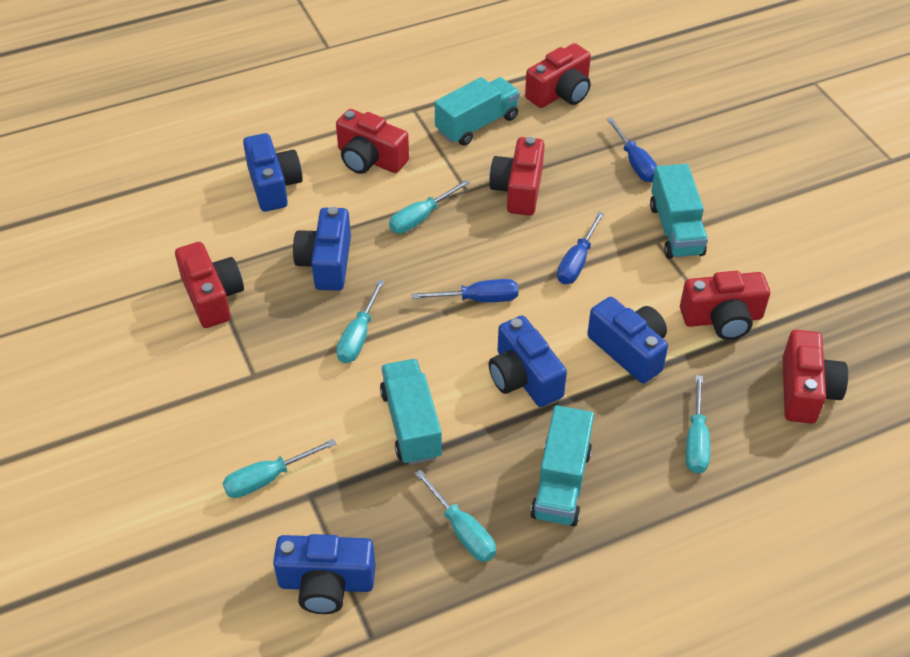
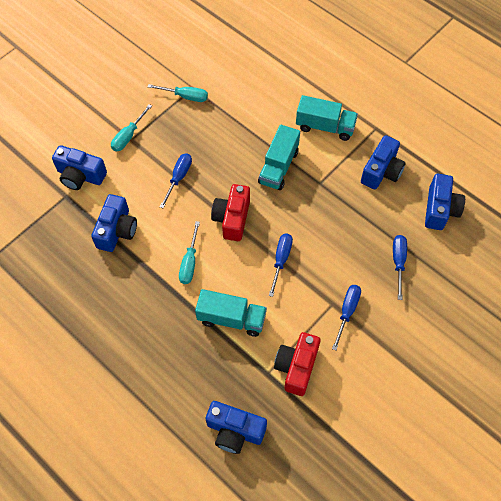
blue screwdriver: 3 -> 4
red camera: 6 -> 2
turquoise screwdriver: 5 -> 3
turquoise truck: 4 -> 3

